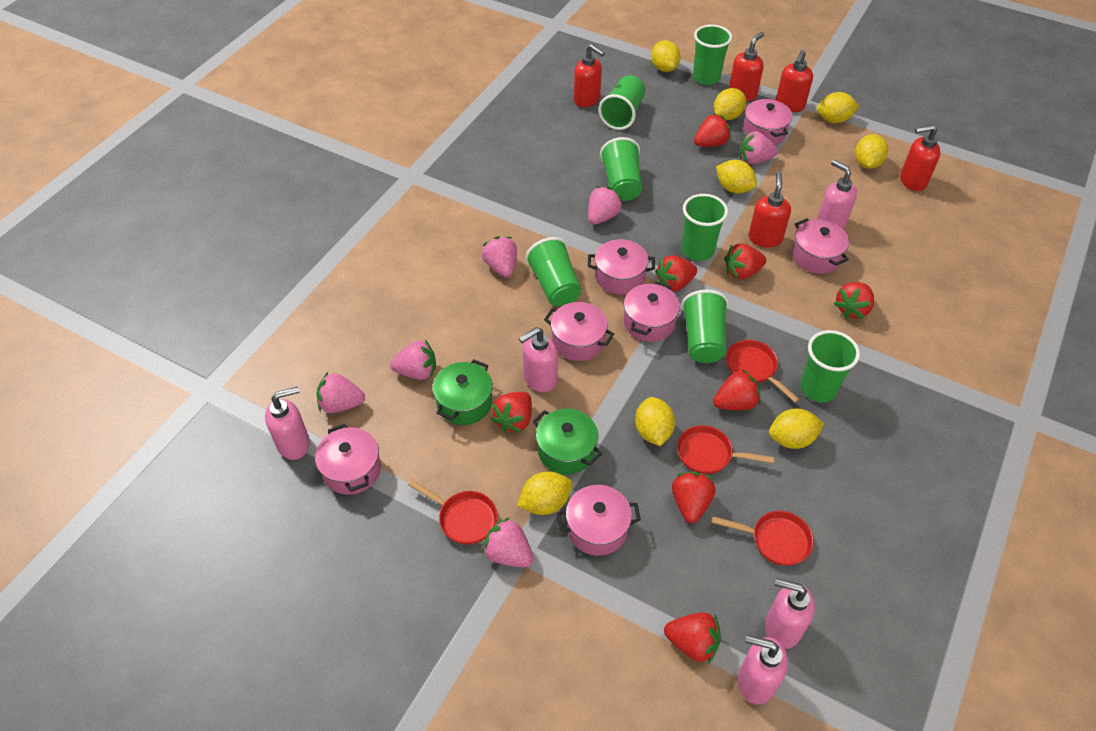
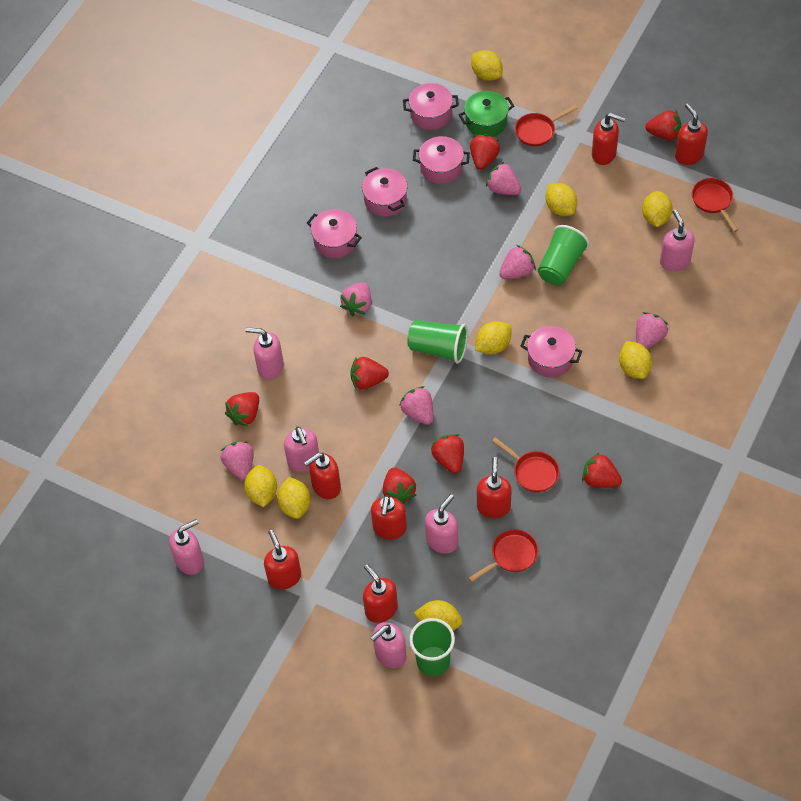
green cup: 7 -> 3
green pot: 2 -> 1
pink pot: 7 -> 5
pink soap dispenser: 5 -> 6
red soap dispenser: 5 -> 7
red strawberry: 8 -> 7

